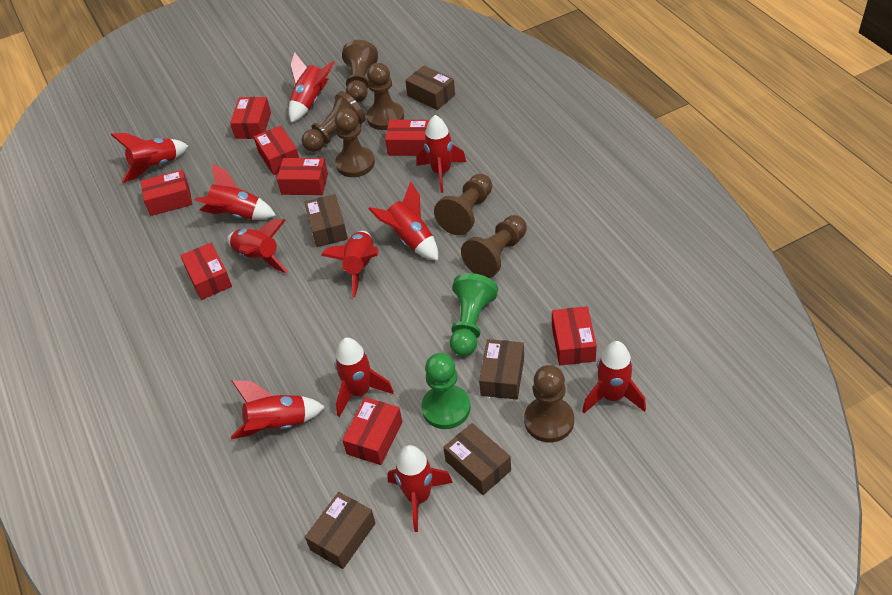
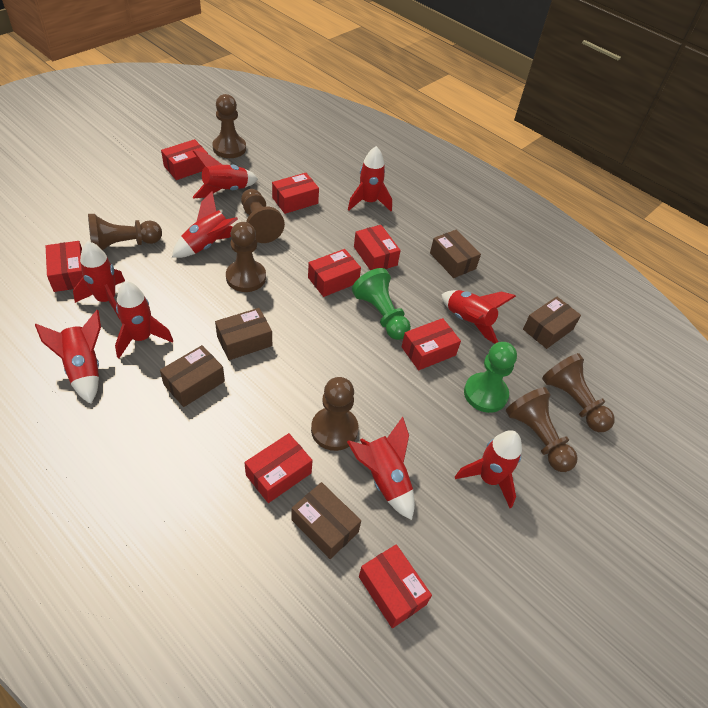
red rocket: 11 -> 9

